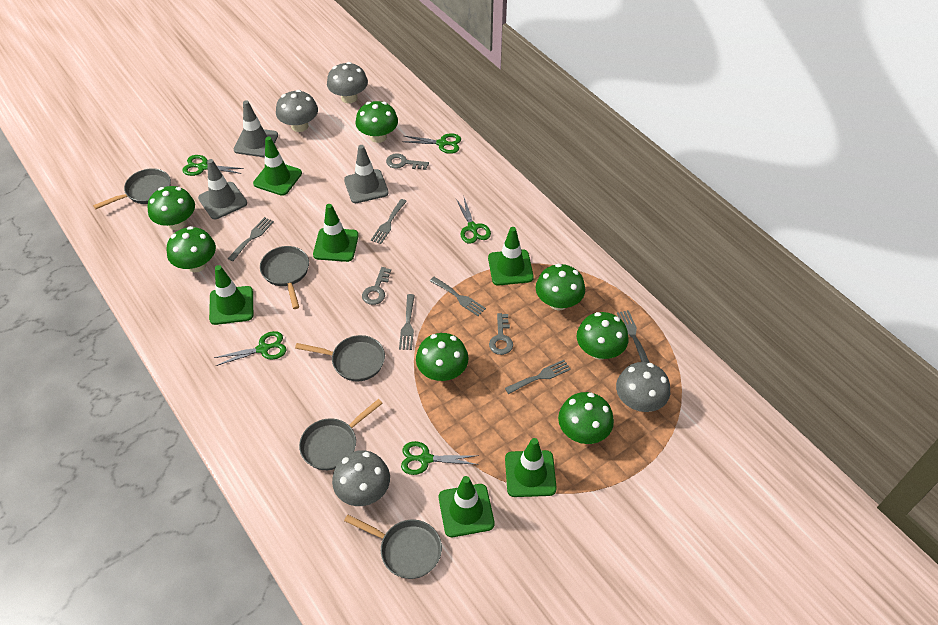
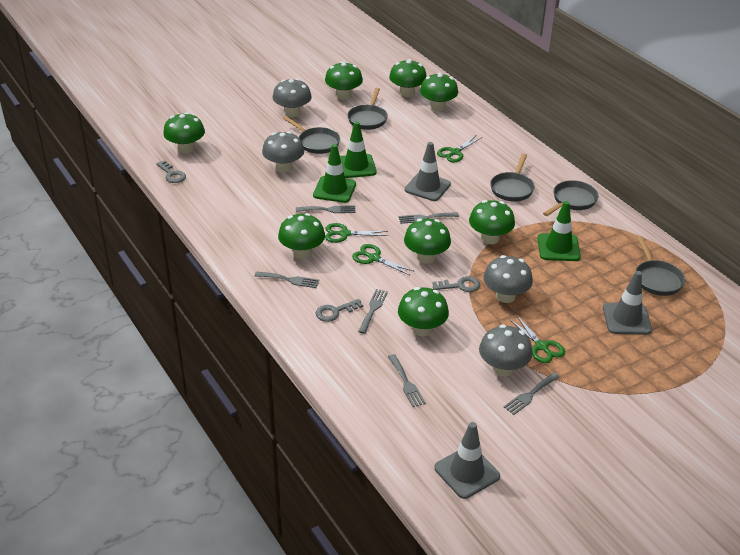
green mushroom: 7 -> 8
green scissors: 5 -> 4
green traffic cone: 6 -> 3

